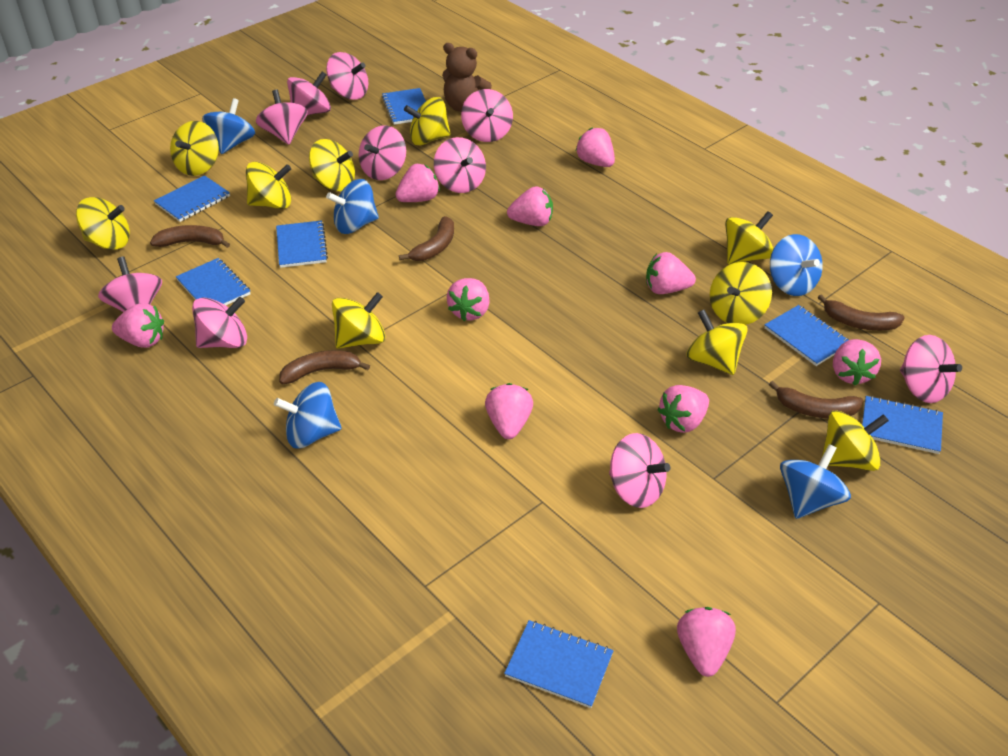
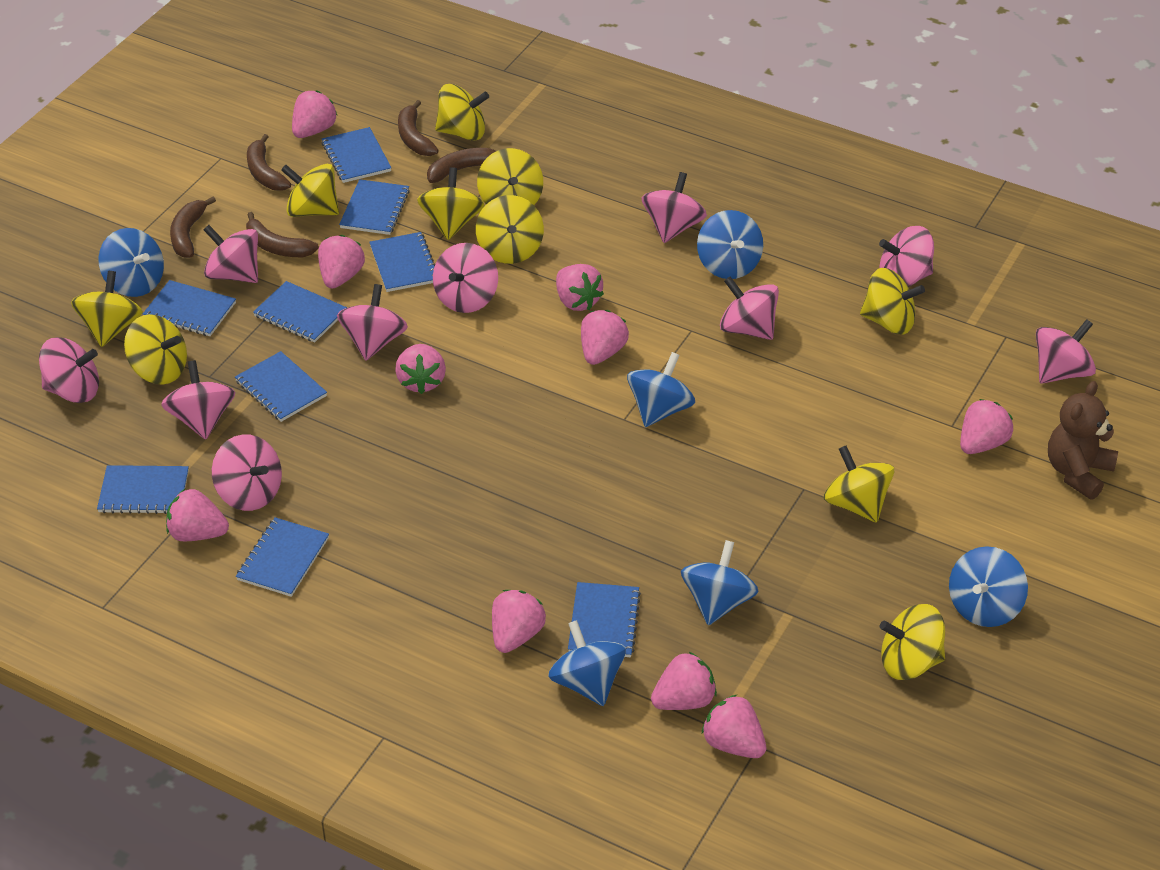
blue notebook: 7 -> 9
blue spinning top: 5 -> 6

